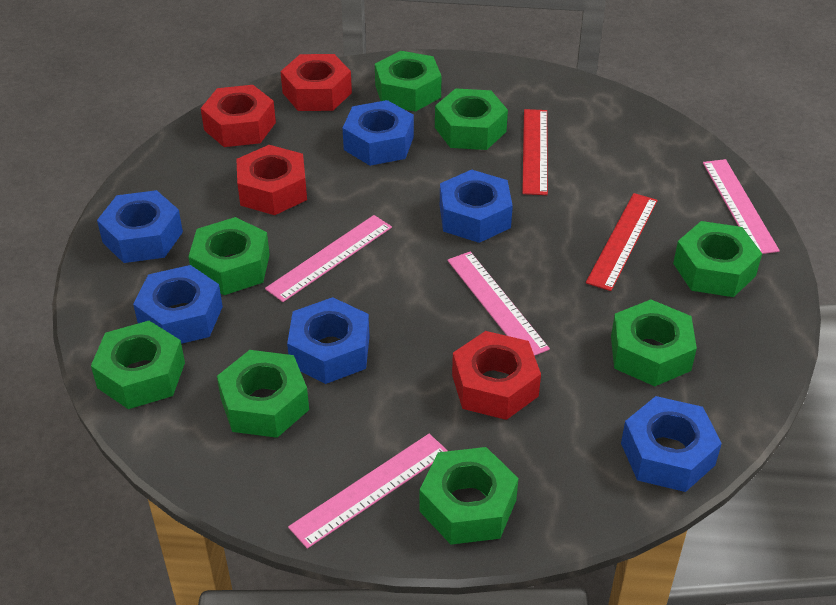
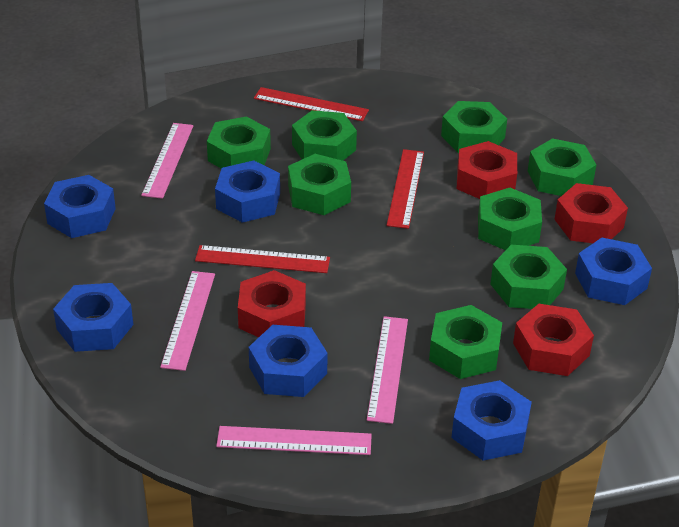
red ruler: 2 -> 3

